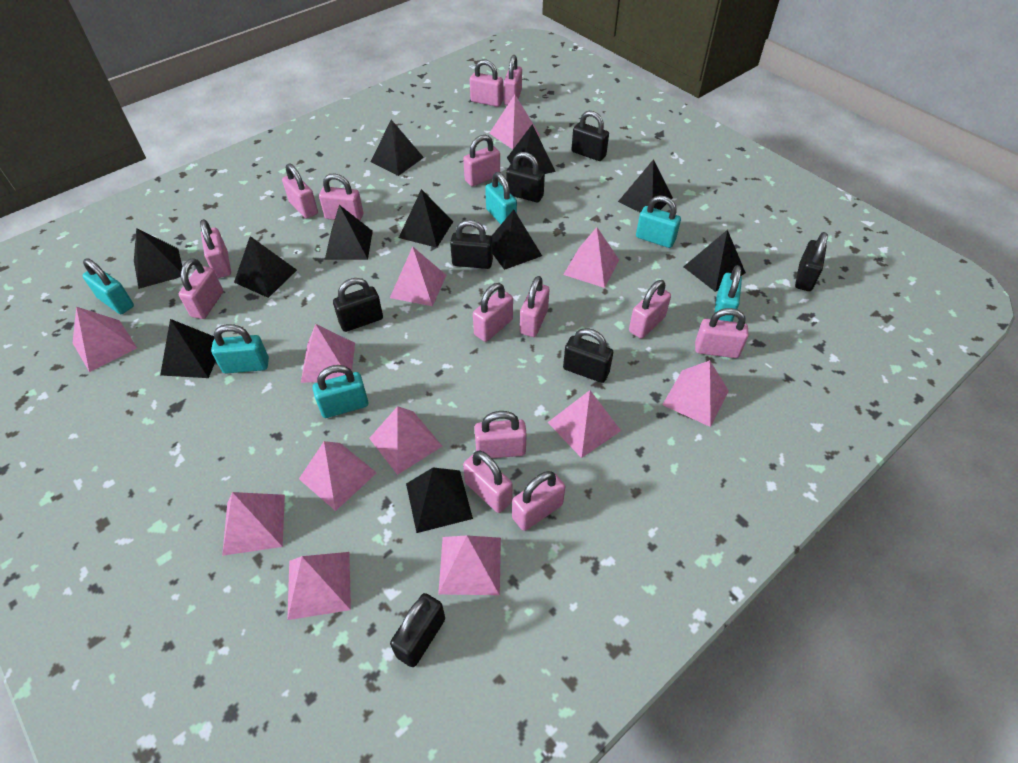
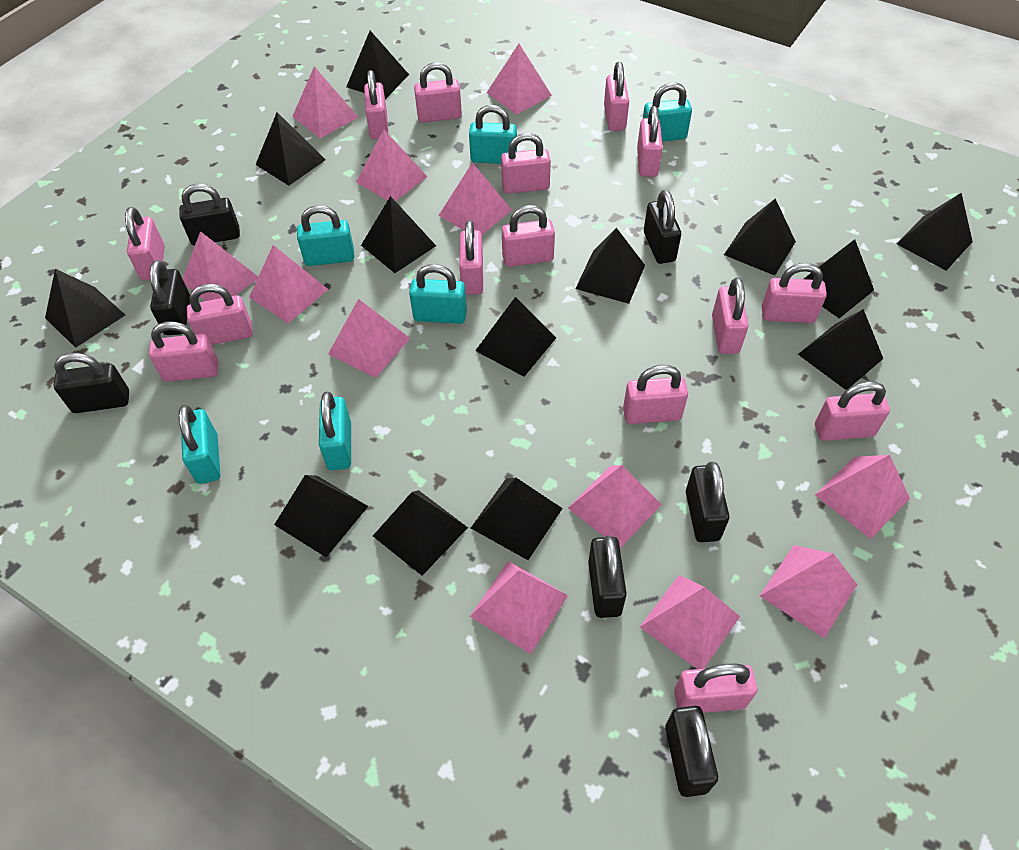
black pyramid: 11 -> 13
pink padlock: 14 -> 15

